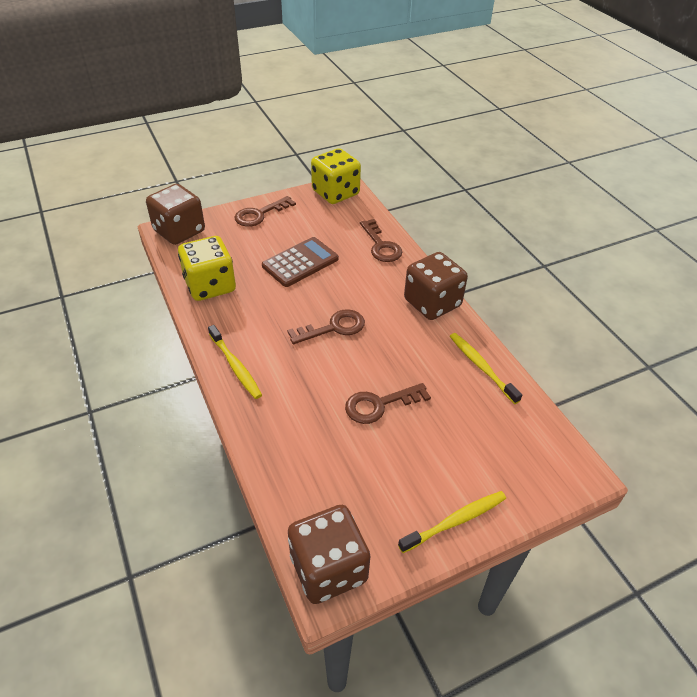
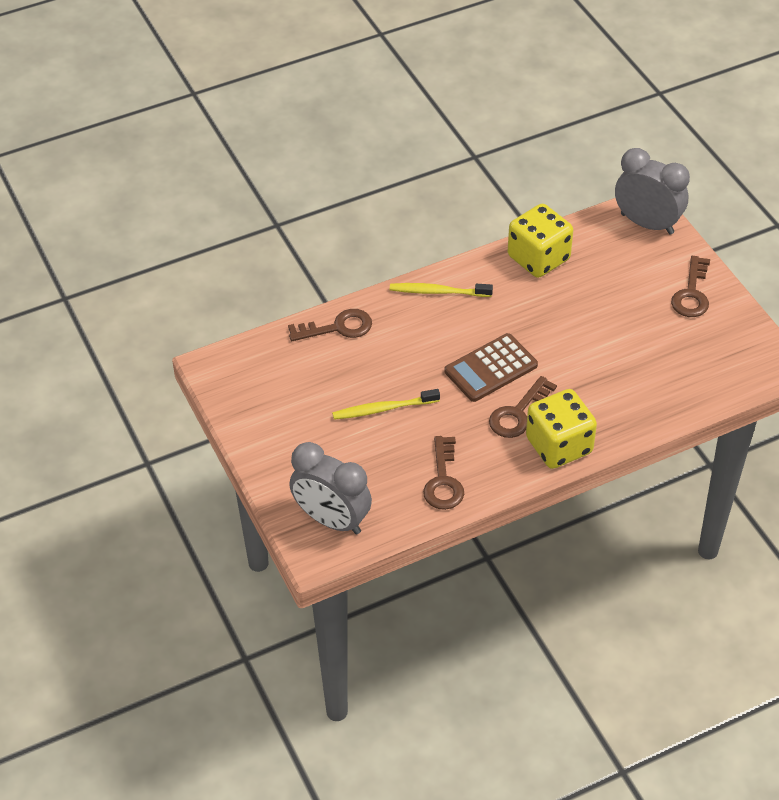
brown dice: 3 -> 0
grey clock: 0 -> 2
yellow toothbrush: 3 -> 2

